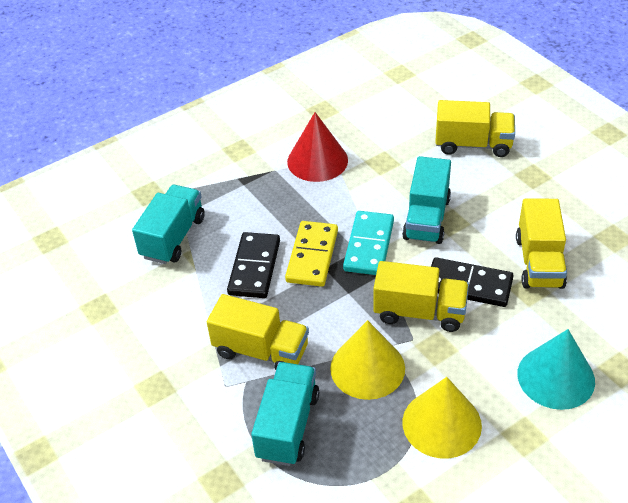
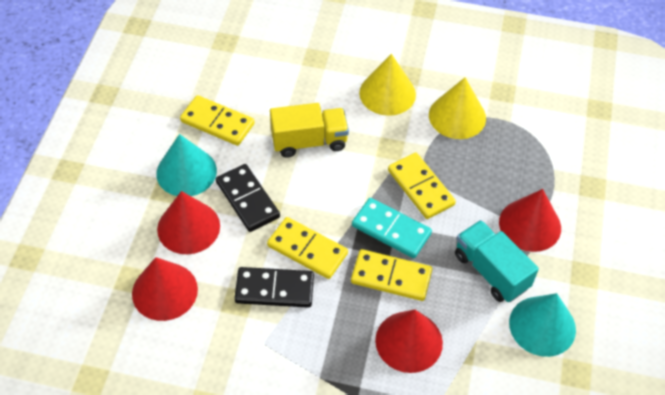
red cone: 1 -> 4
turquoise cone: 1 -> 2
turquoise truck: 3 -> 1
yellow domino: 1 -> 4
yellow truck: 4 -> 1

